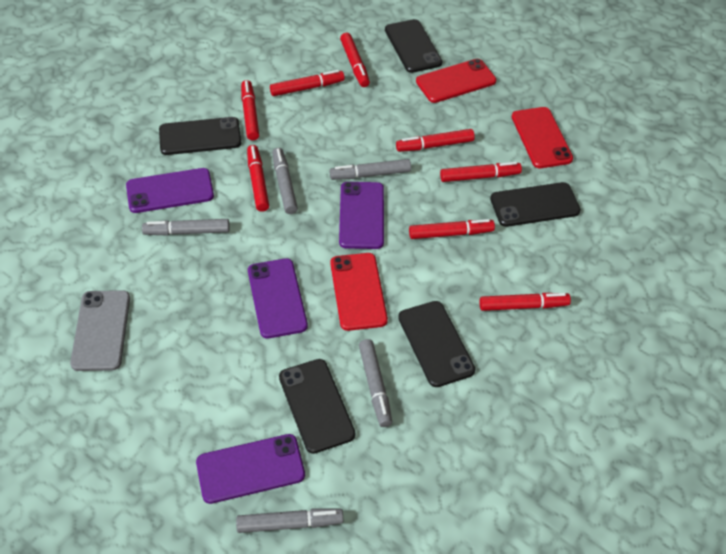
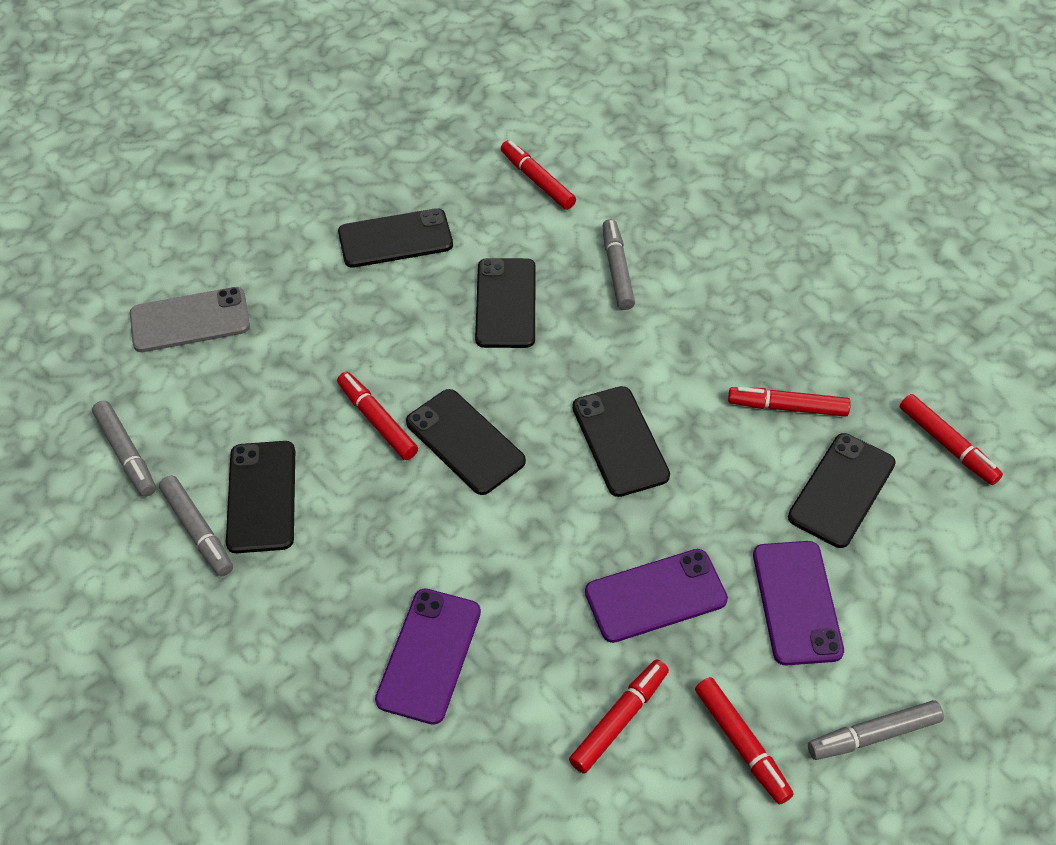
black phone: 5 -> 6
grey marker: 5 -> 4
purple phone: 4 -> 3
red marker: 8 -> 6
red phone: 3 -> 0

